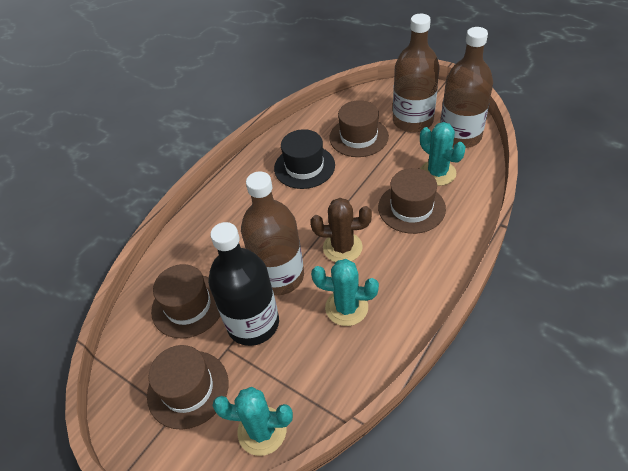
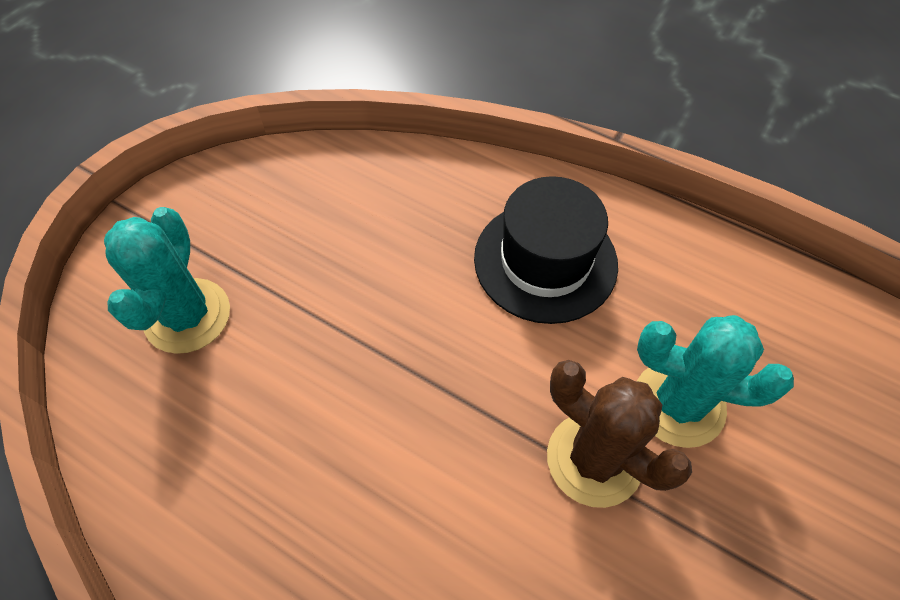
black bottle: 1 -> 0
brown bottle: 3 -> 0
brown hat: 4 -> 0
turquoise cactus: 3 -> 2

